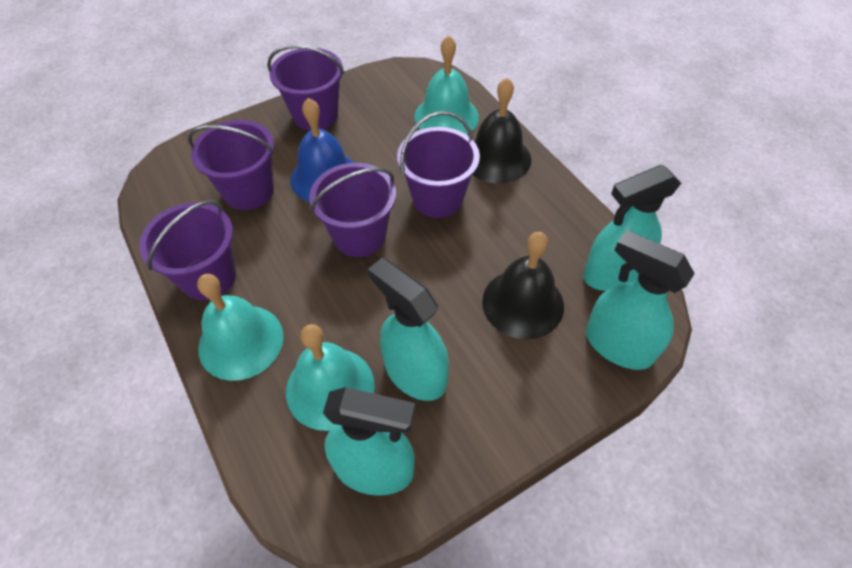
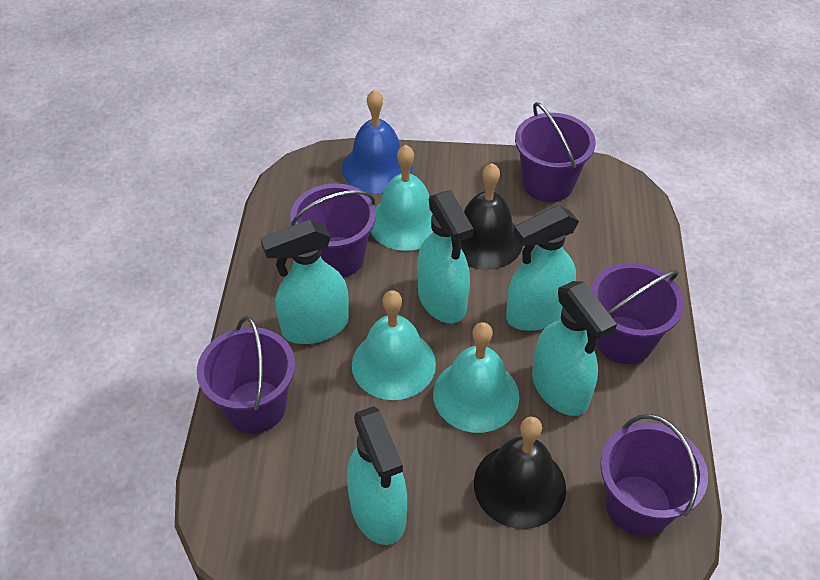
turquoise spray bottle: 4 -> 5

